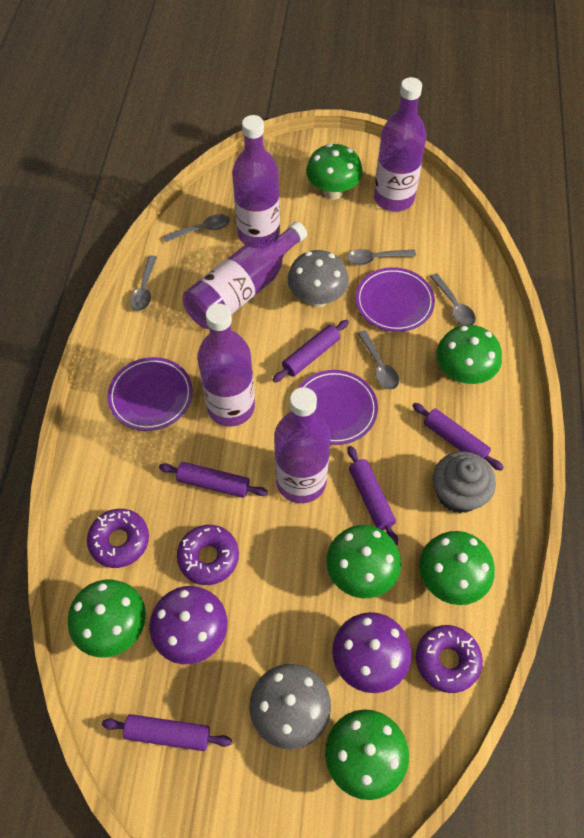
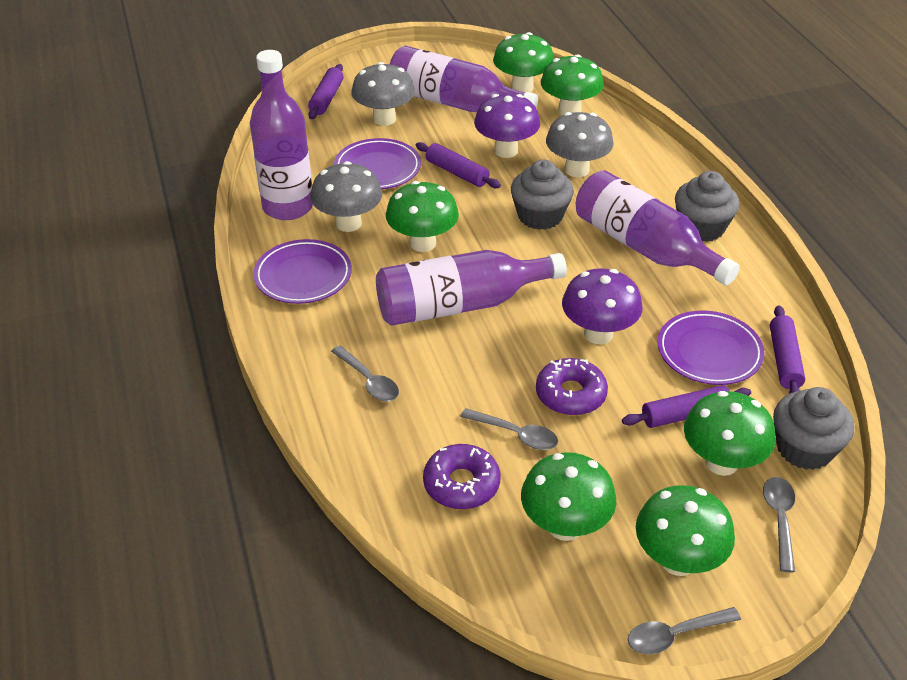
grey cupcake: 1 -> 3
grey mushroom: 2 -> 3
grey spoon: 5 -> 4
purple bottle: 5 -> 4
purple donut: 3 -> 2
purple rolling pin: 5 -> 4

